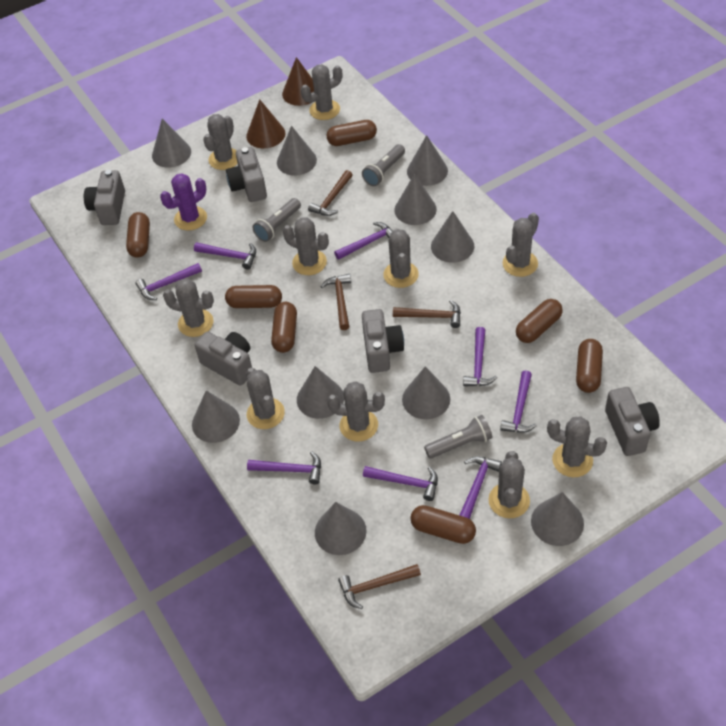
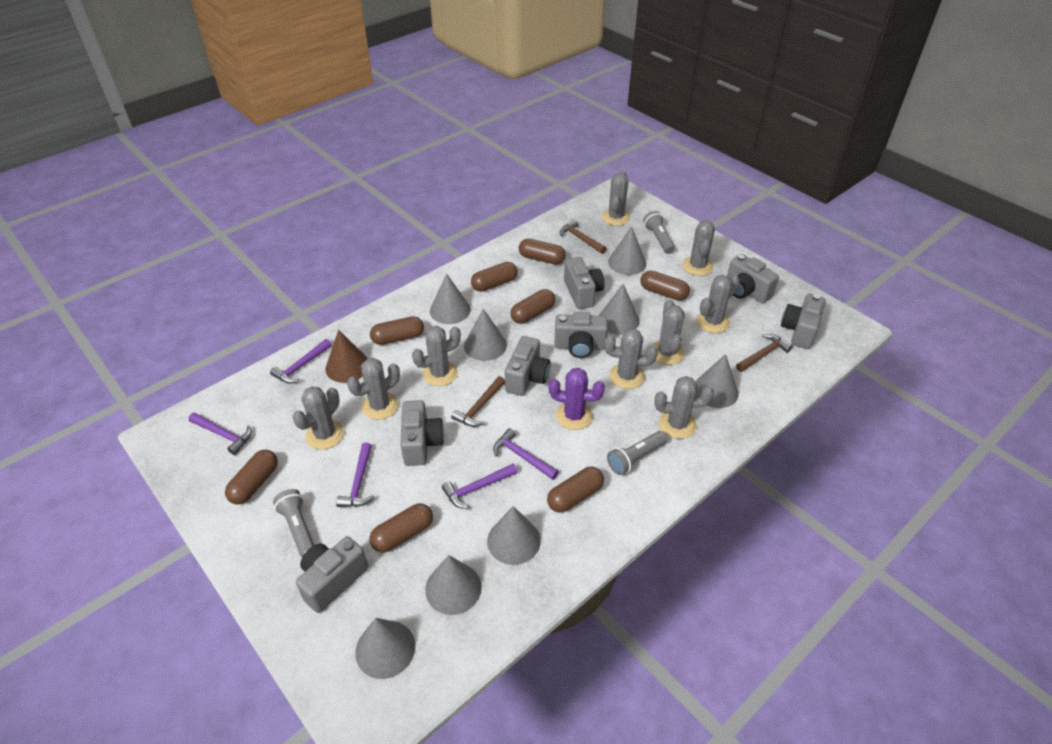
brown capsule: 7 -> 8
brown cone: 2 -> 1
brown hammer: 4 -> 3
grey cactus: 10 -> 9
grey camera: 5 -> 7
grey cone: 10 -> 8
purple hammer: 8 -> 5

